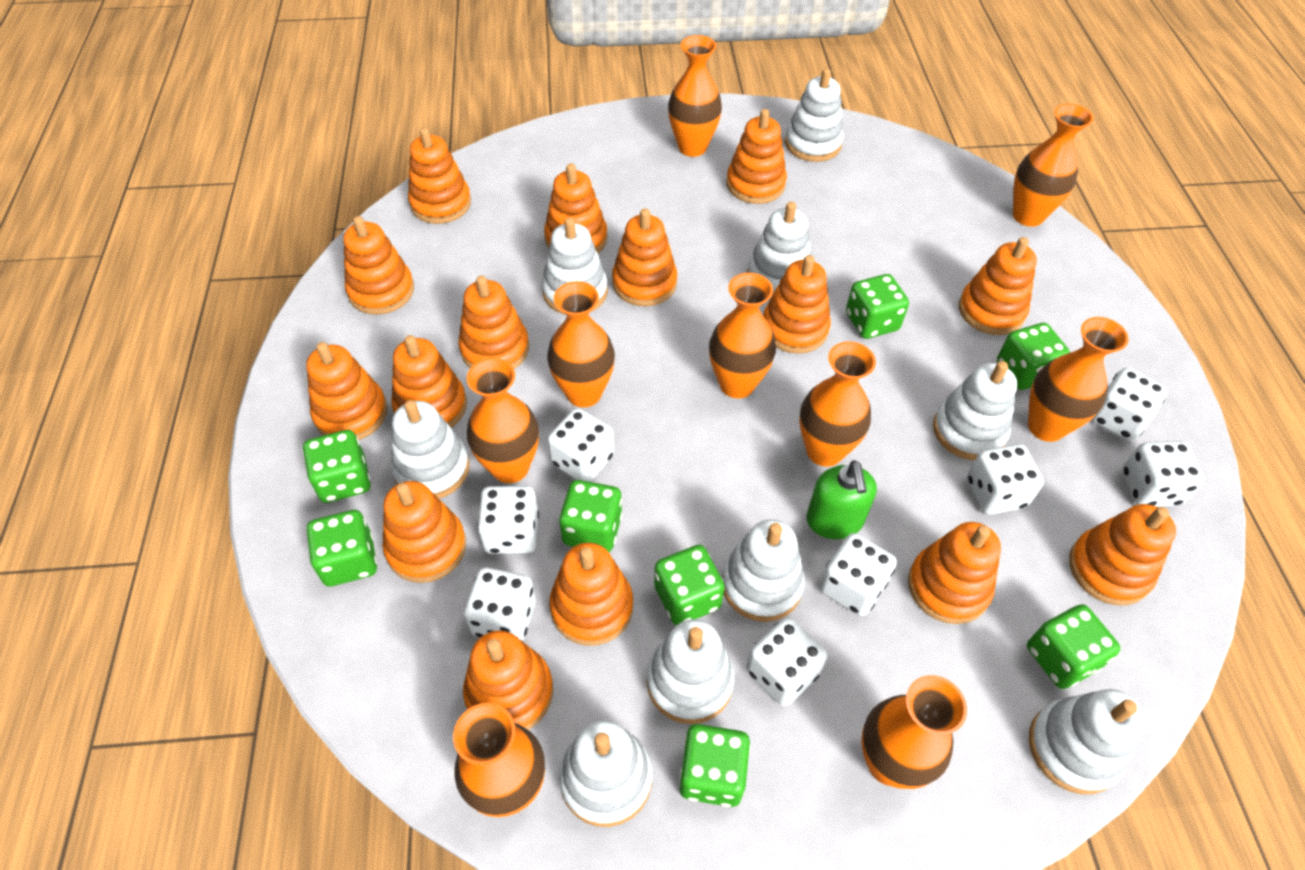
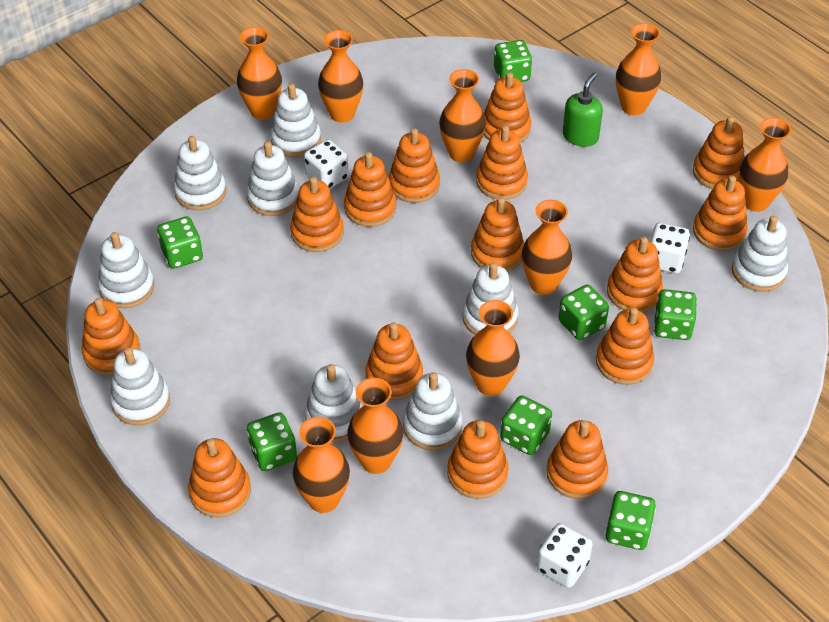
green dice: 8 -> 7
white dice: 8 -> 3

